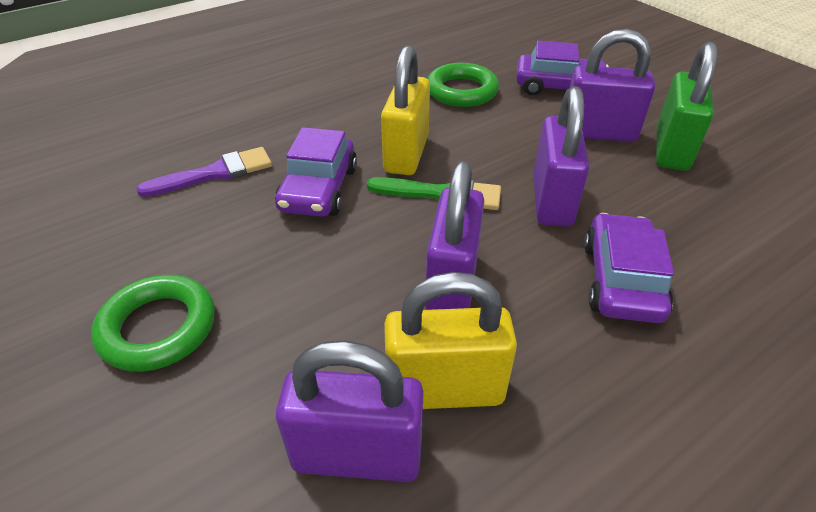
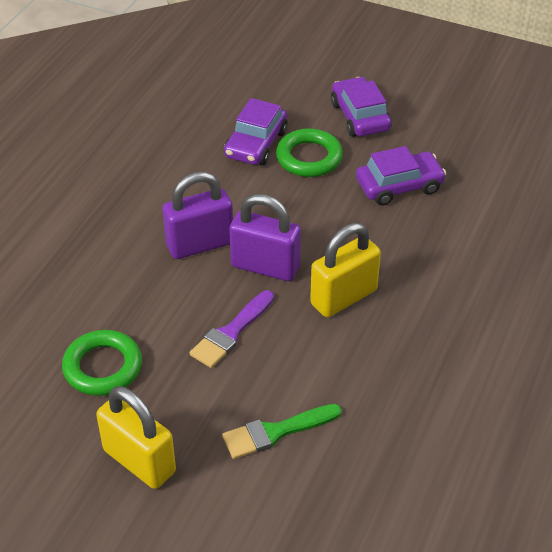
green padlock: 1 -> 0
purple padlock: 4 -> 2

